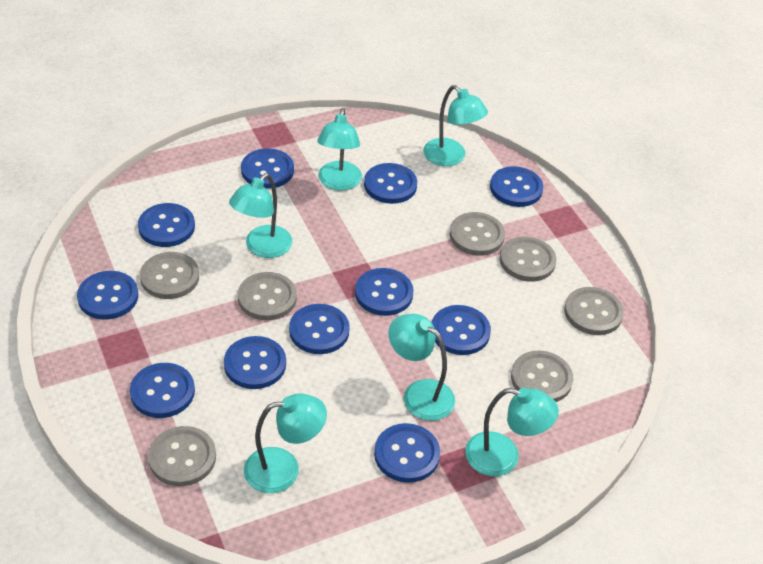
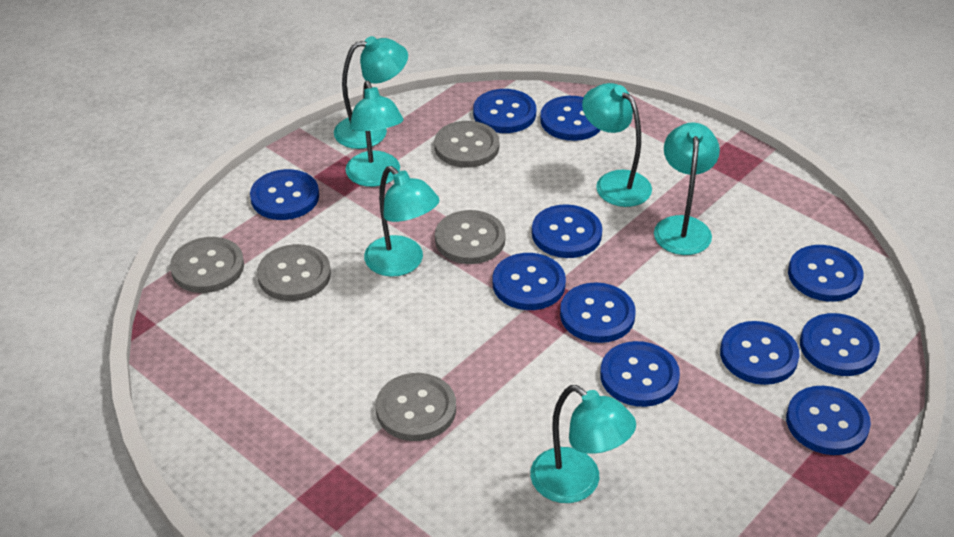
grey button: 7 -> 5

